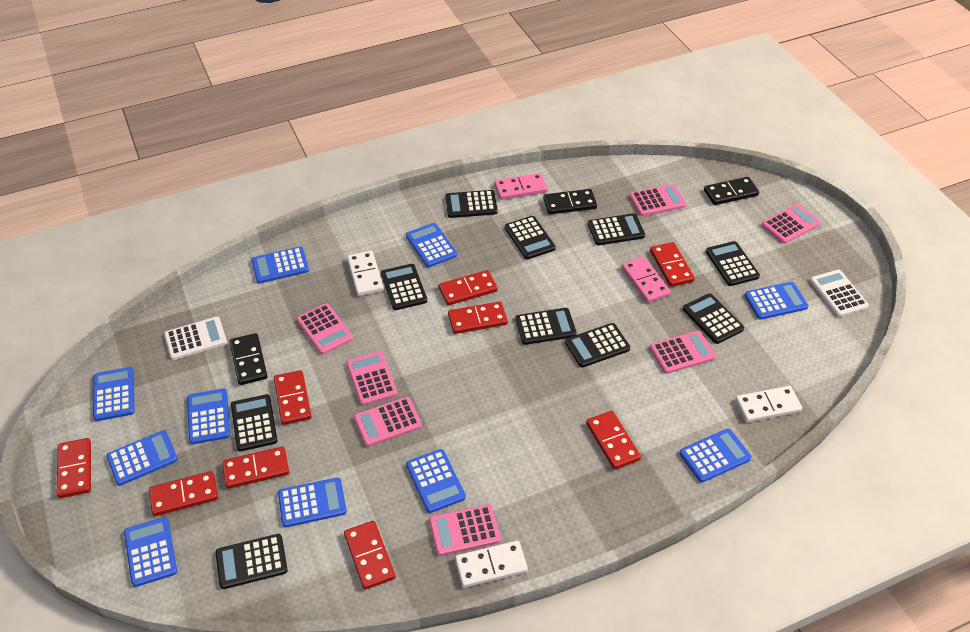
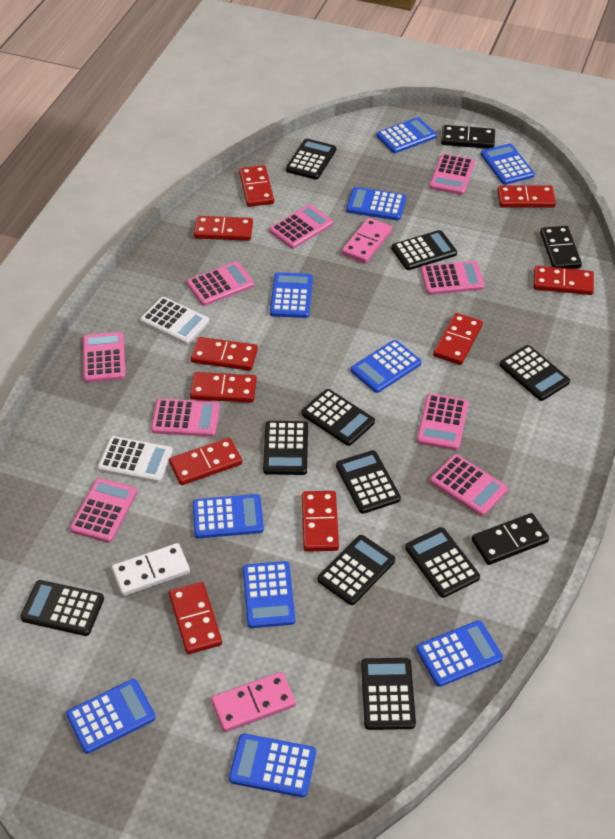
pink calculator: 7 -> 9
red domino: 9 -> 10
white domino: 3 -> 1

